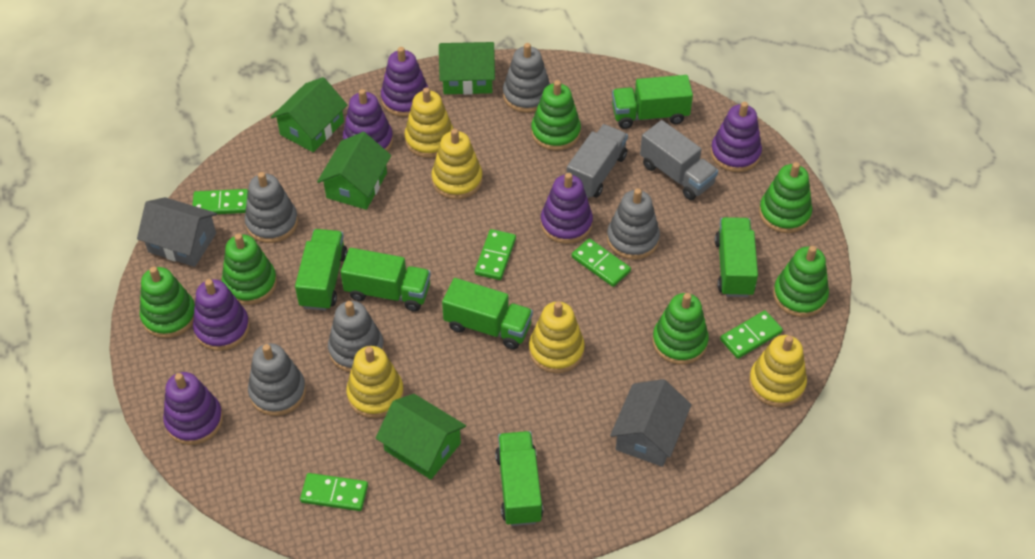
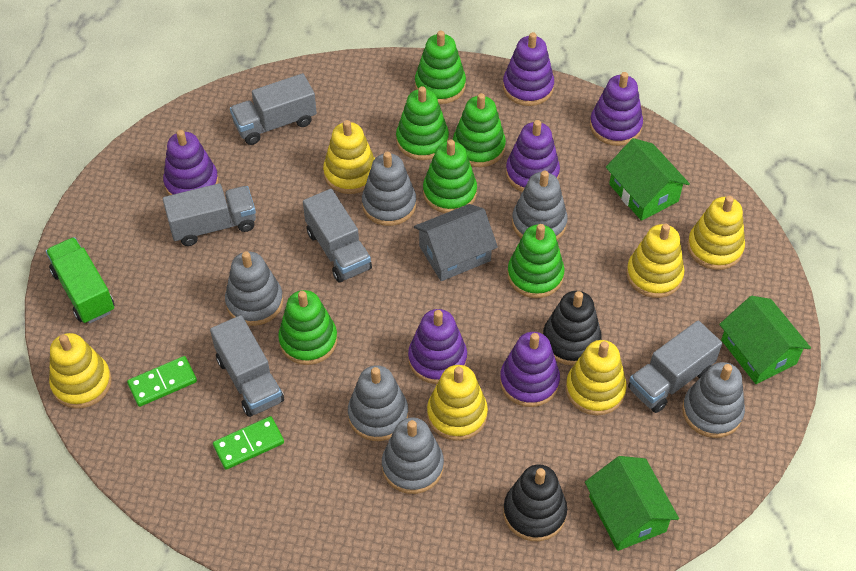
black stacking toy: 0 -> 2
green domino: 5 -> 2
green house: 4 -> 3
green truck: 6 -> 1
grey house: 2 -> 1
grey stacking toy: 5 -> 6
grey truck: 2 -> 5
yellow stacking toy: 5 -> 6

